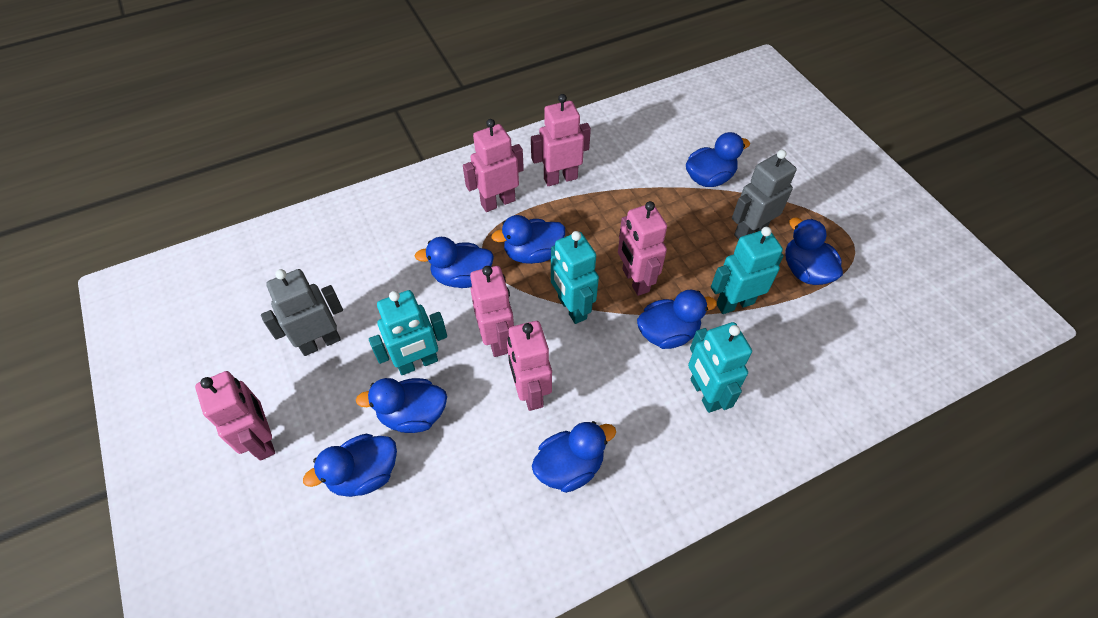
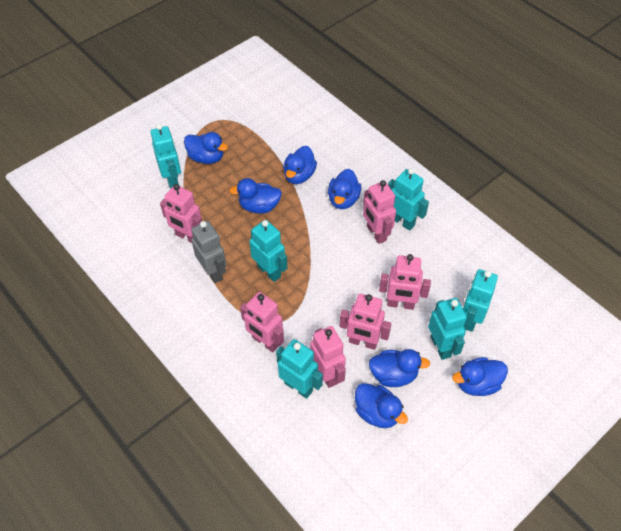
blue duck: 8 -> 7
grey robot: 2 -> 1
turquoise robot: 4 -> 6

